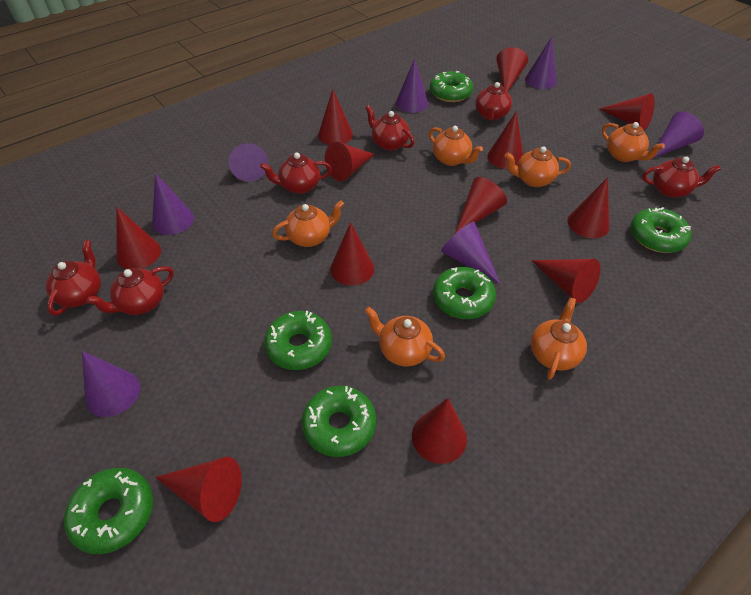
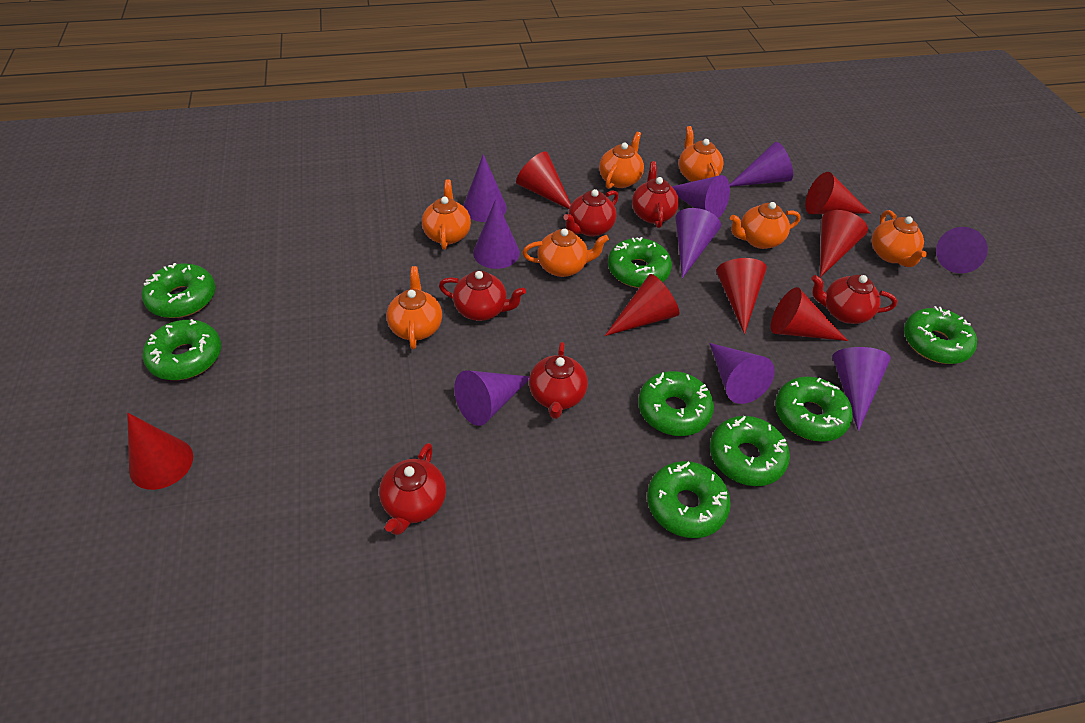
green donut: 6 -> 8
orange teapot: 6 -> 7
purple cone: 7 -> 9
red cone: 12 -> 7

